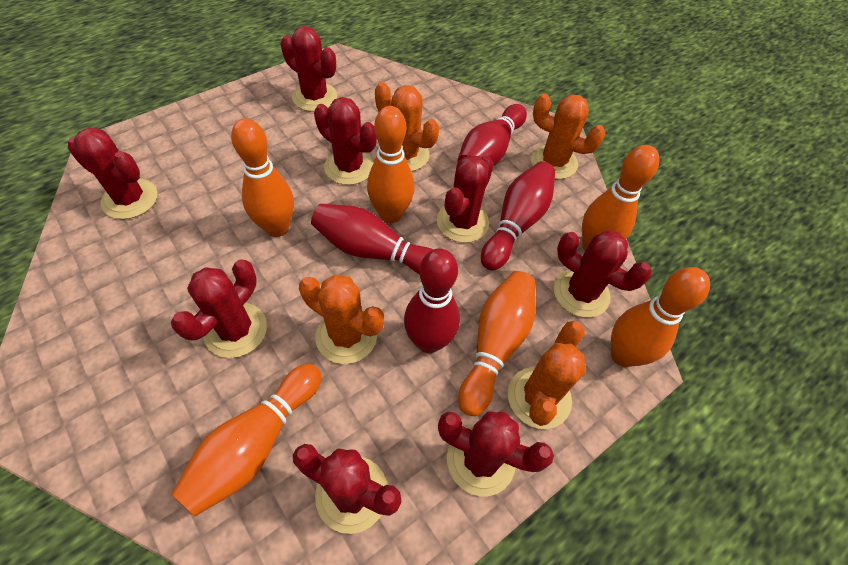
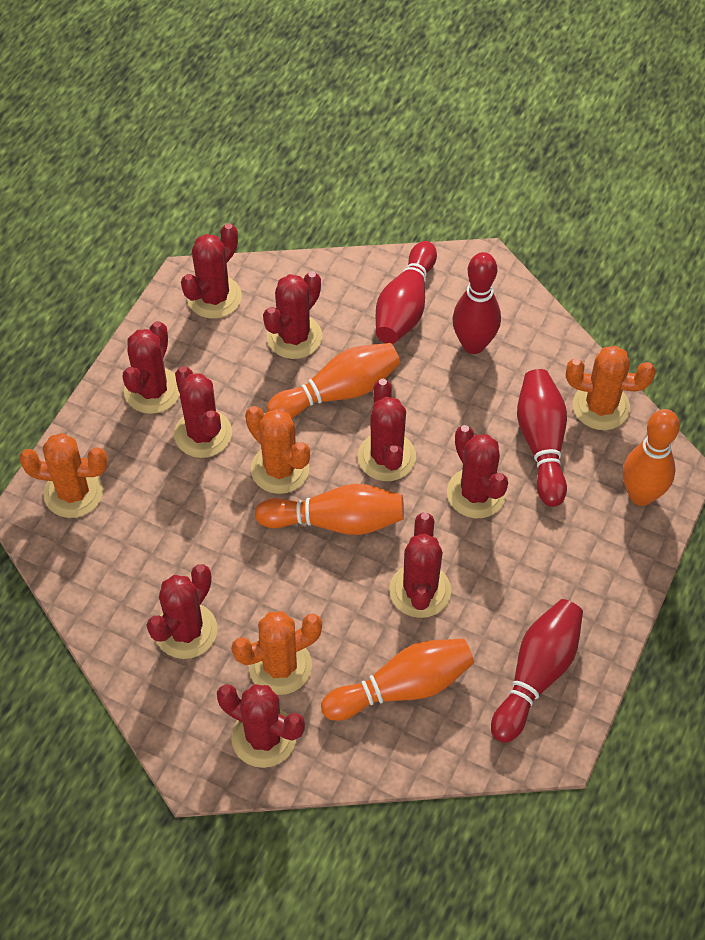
orange bowling pin: 6 -> 4
red cactus: 8 -> 9

